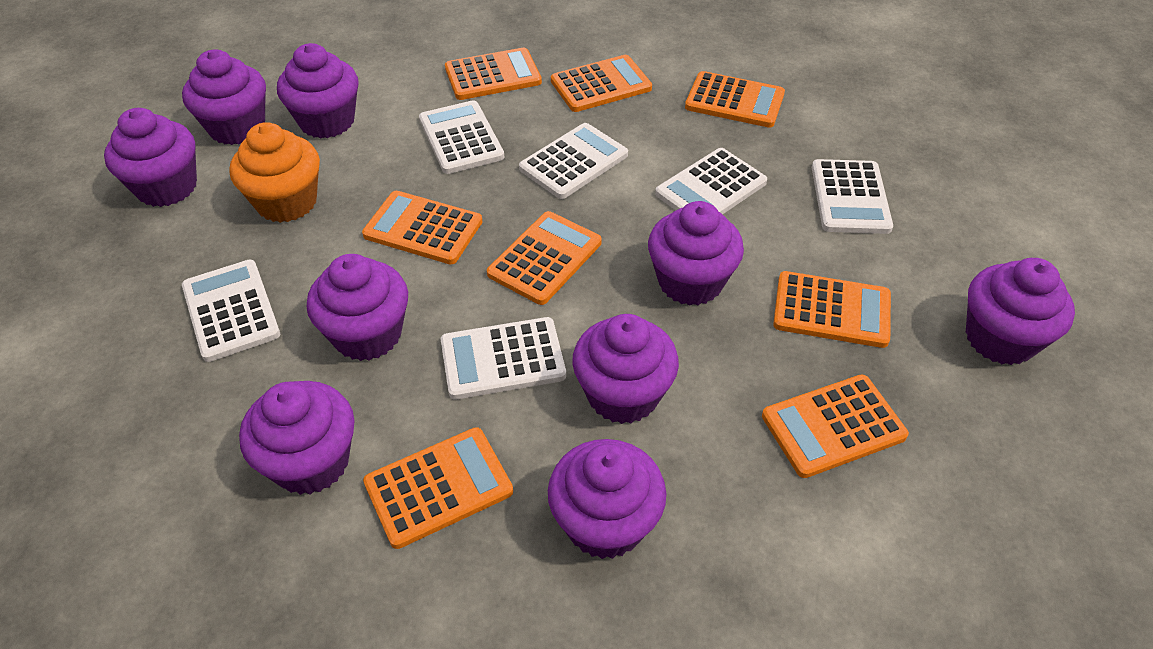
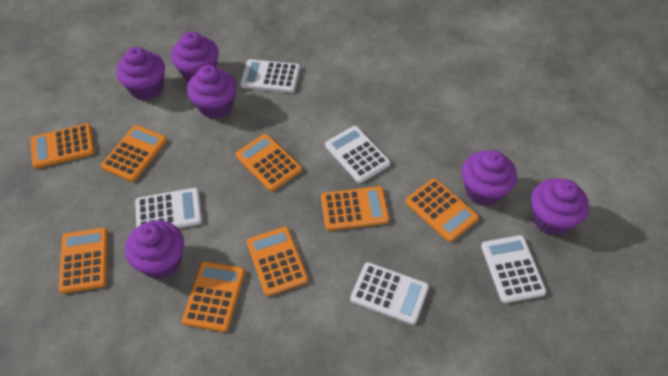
orange cupcake: 1 -> 0
purple cupcake: 9 -> 6
white calculator: 6 -> 5

